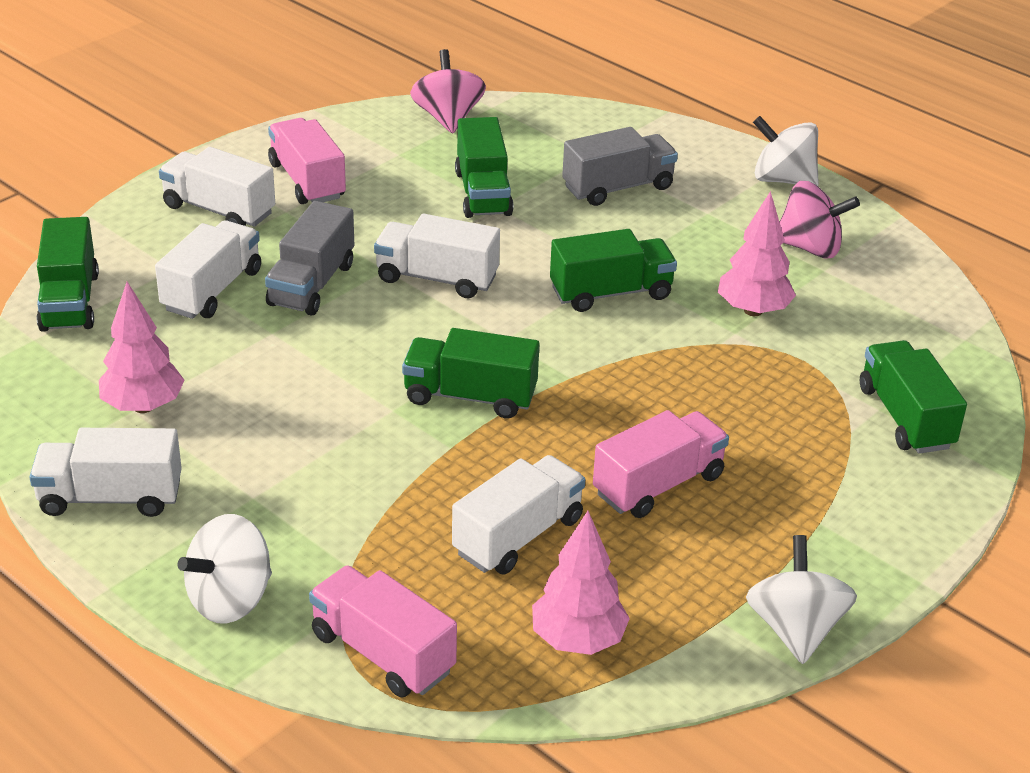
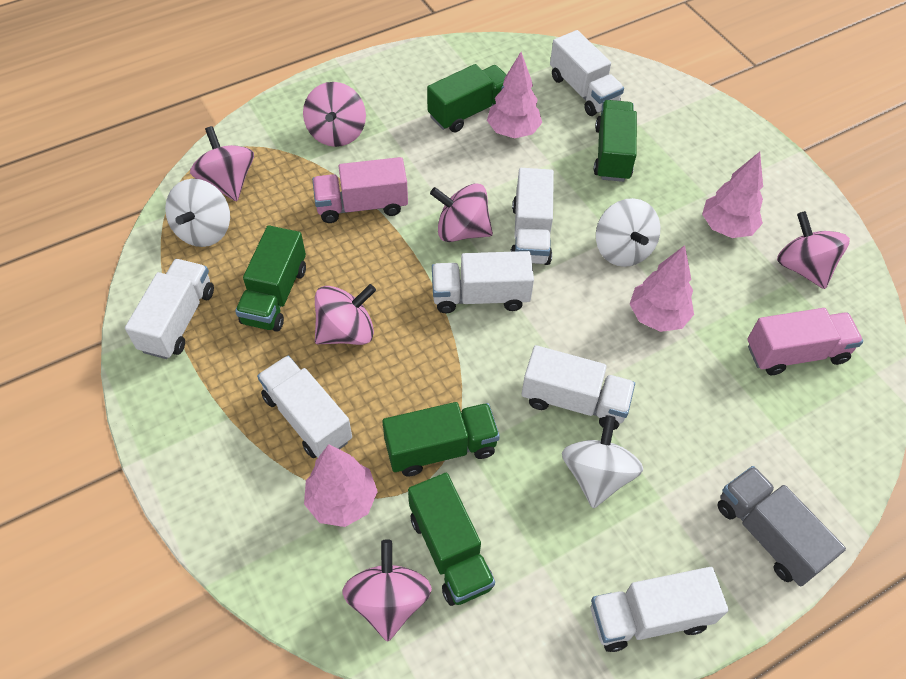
grey truck: 2 -> 1
pink spinning top: 2 -> 6
pink tree: 3 -> 4
pink truck: 3 -> 2
white truck: 5 -> 7

